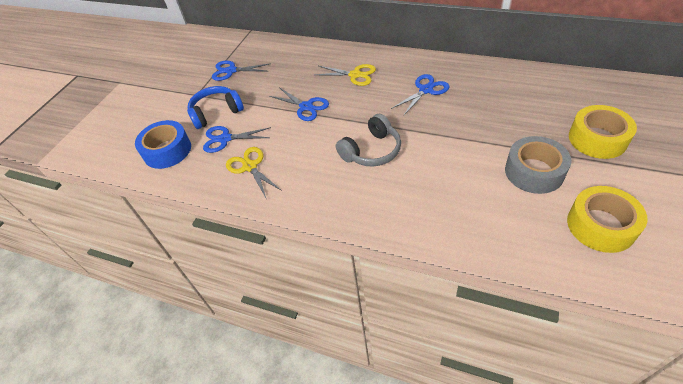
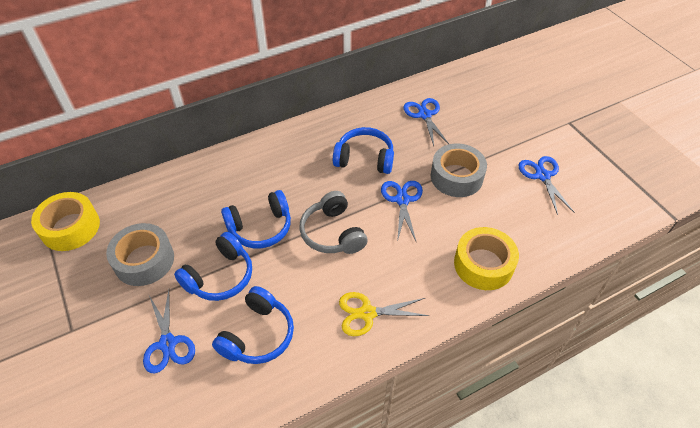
blue headphones: 1 -> 4
blue tape: 1 -> 0
grey tape: 1 -> 2
yellow scissors: 2 -> 1

